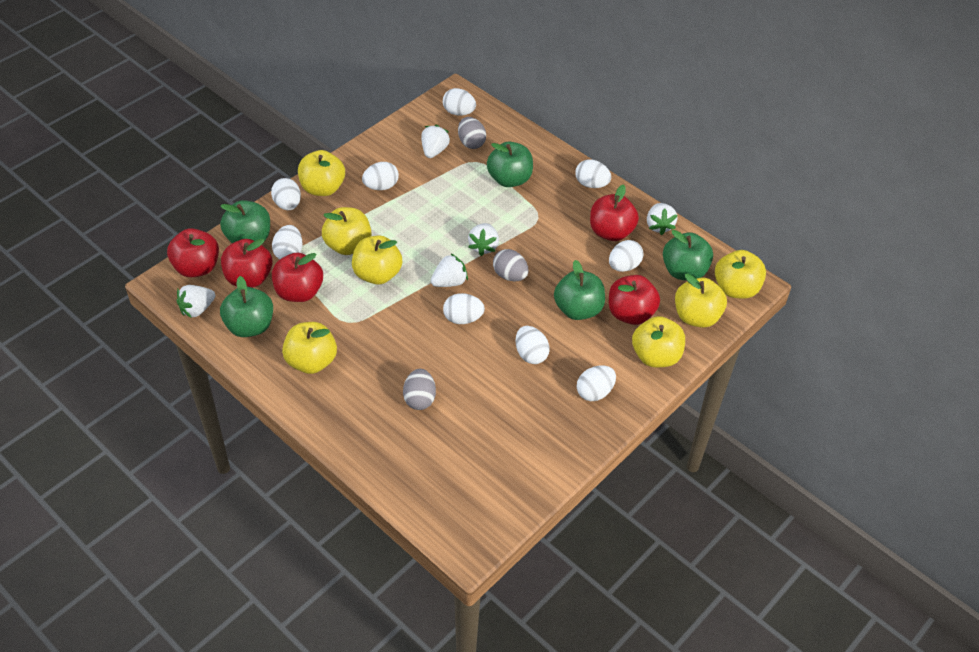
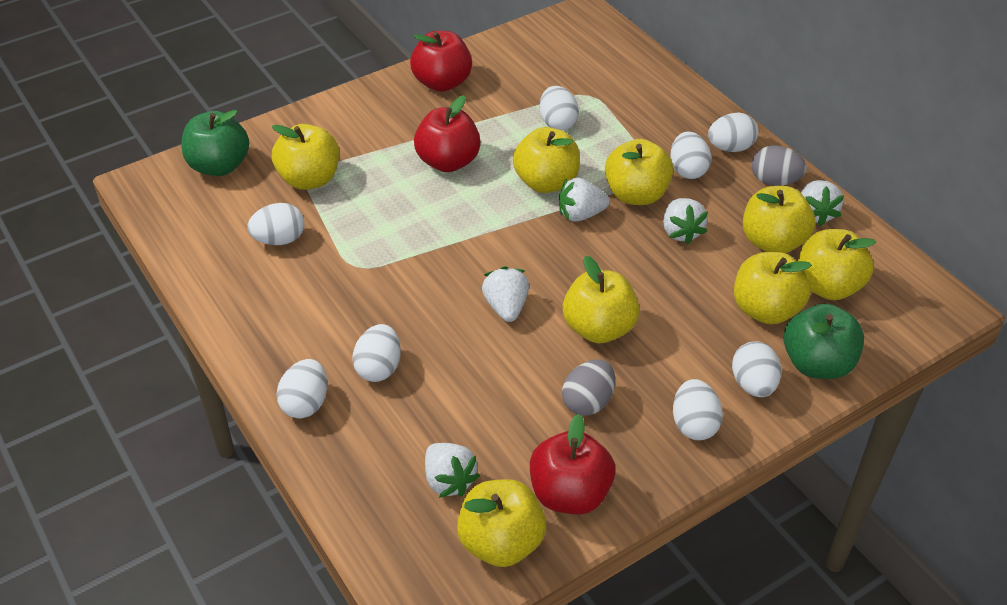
green apple: 5 -> 2
grey egg: 3 -> 2
red apple: 5 -> 3
white egg: 9 -> 8
yellow apple: 7 -> 8

